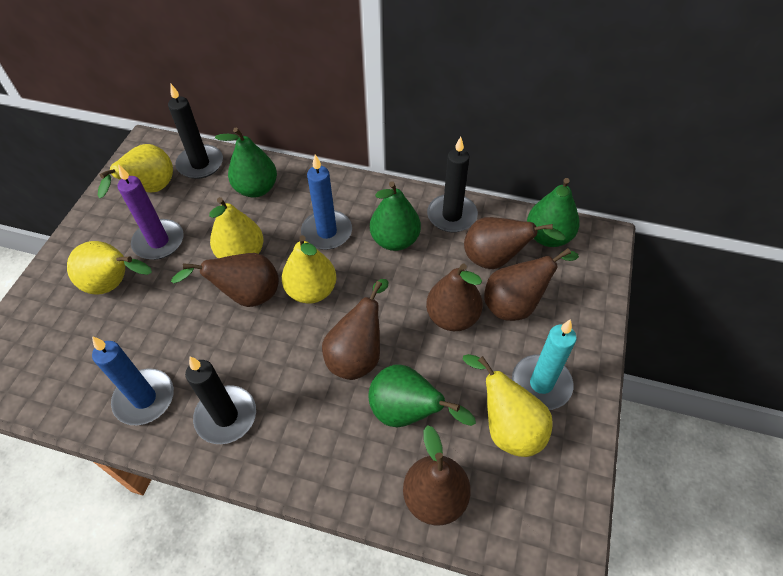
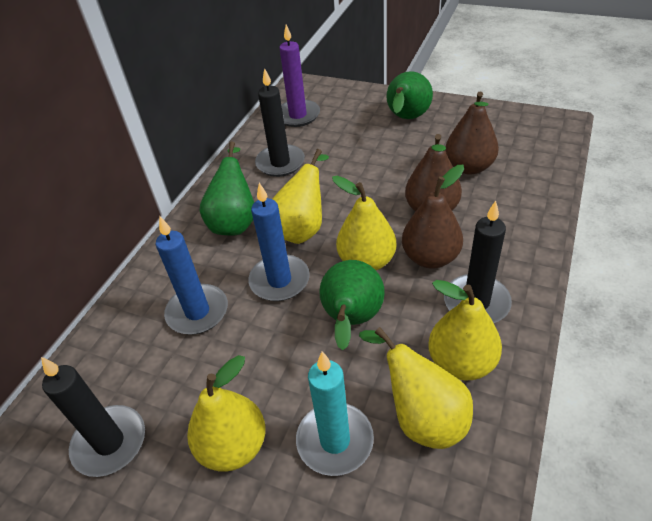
brown pear: 6 -> 3
green pear: 4 -> 3

